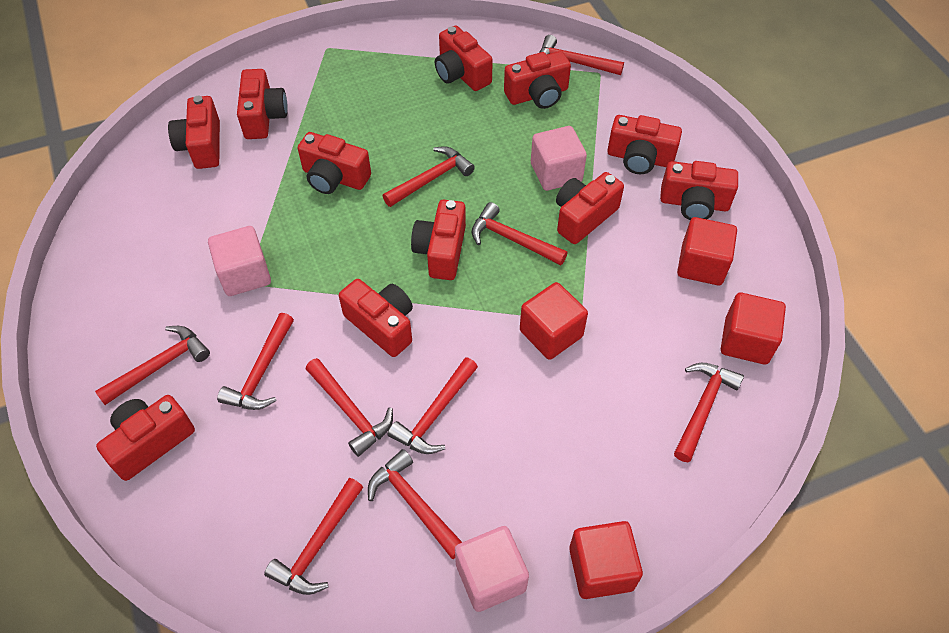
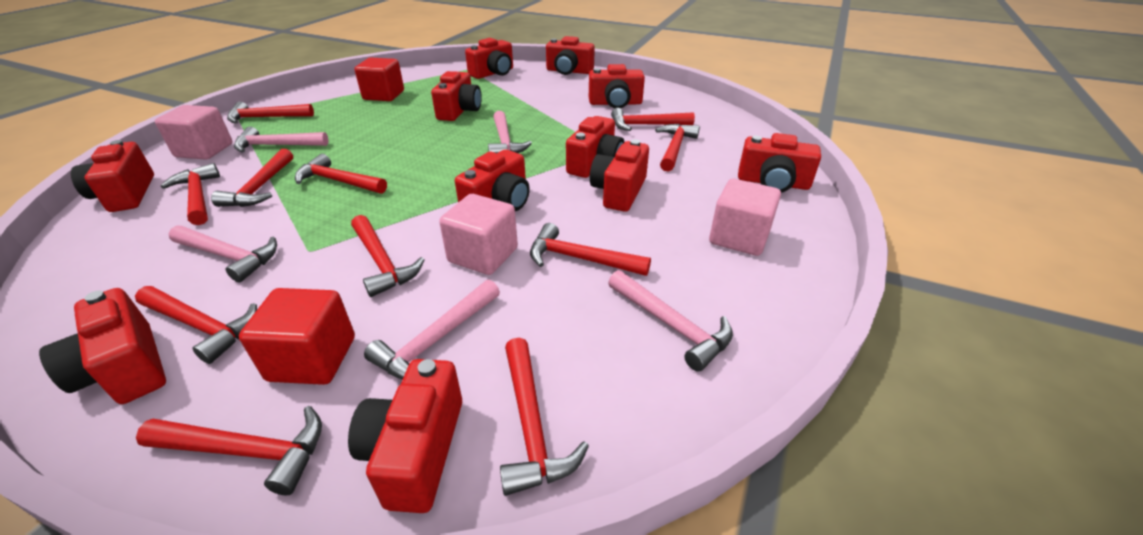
pink hammer: 0 -> 5
red cube: 4 -> 2
red hammer: 10 -> 11

